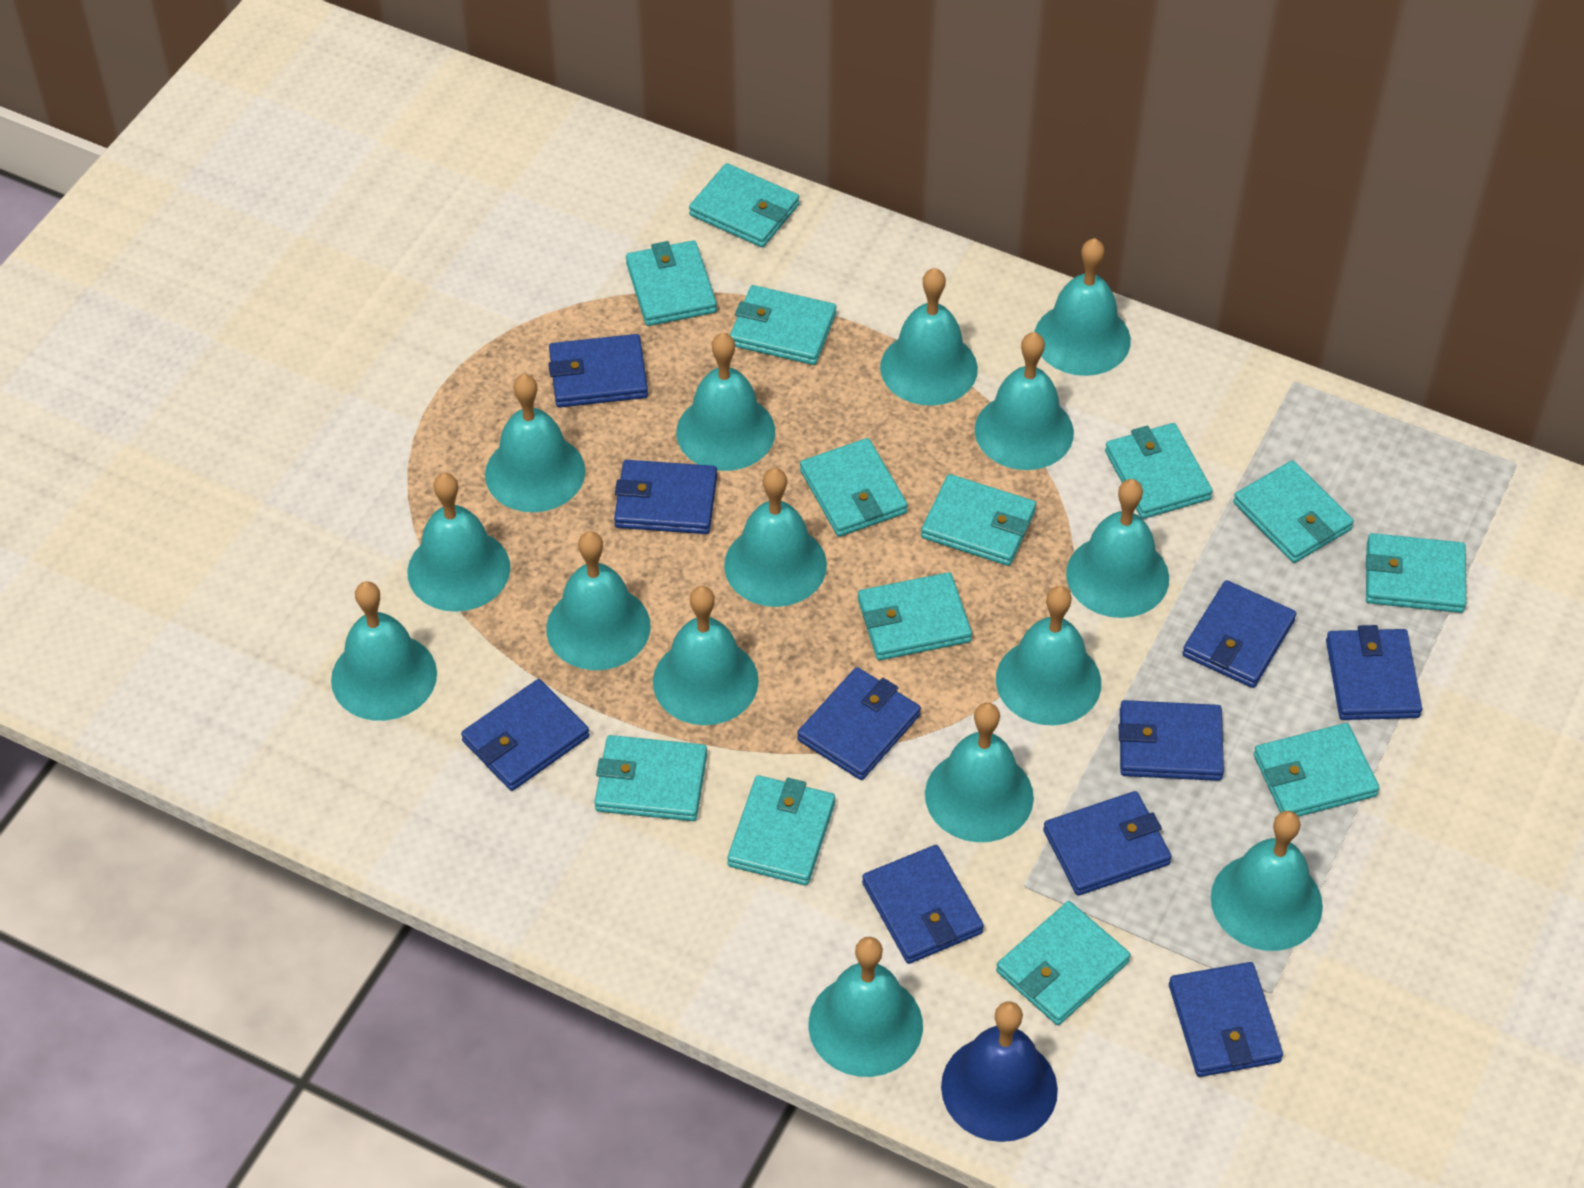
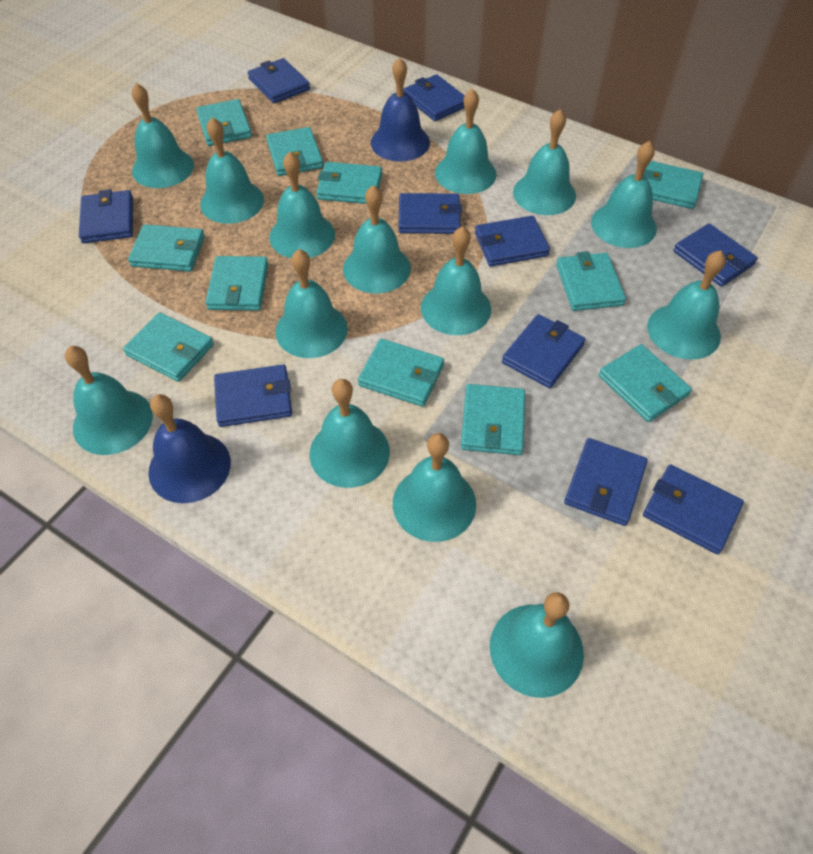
blue bell: 1 -> 2
turquoise bell: 15 -> 14
turquoise wallet: 13 -> 11

